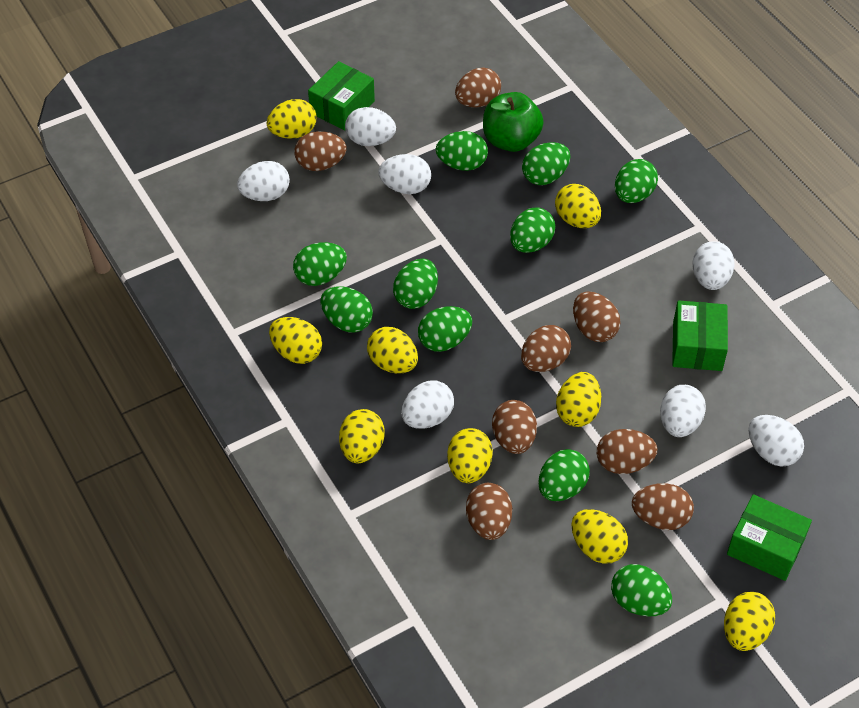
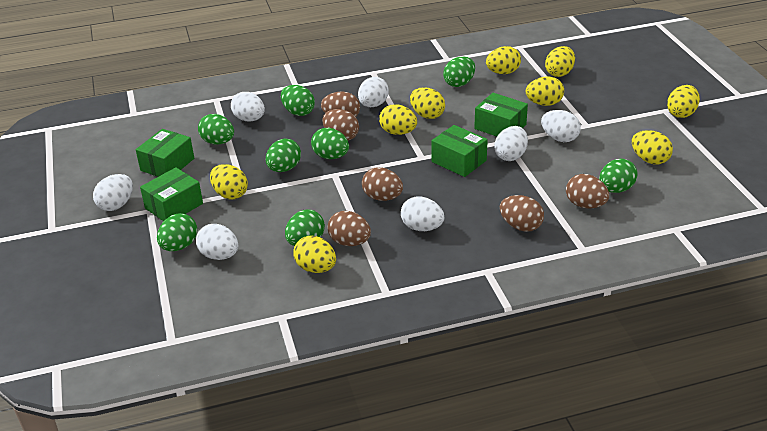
brown egg: 8 -> 6
green apple: 1 -> 0
green box: 3 -> 4
green egg: 10 -> 8

